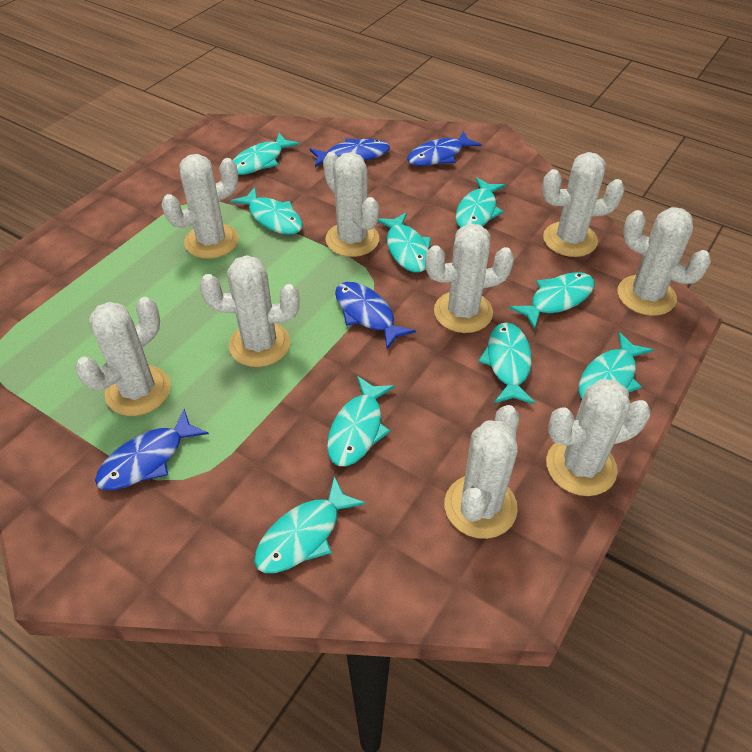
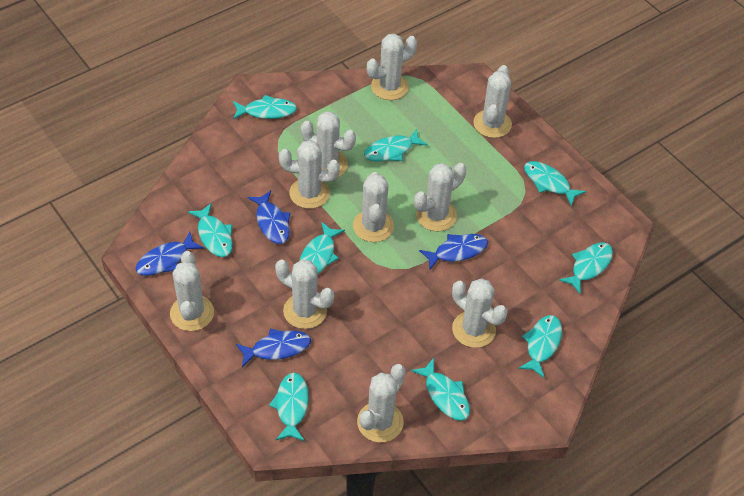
white cactus: 9 -> 10

